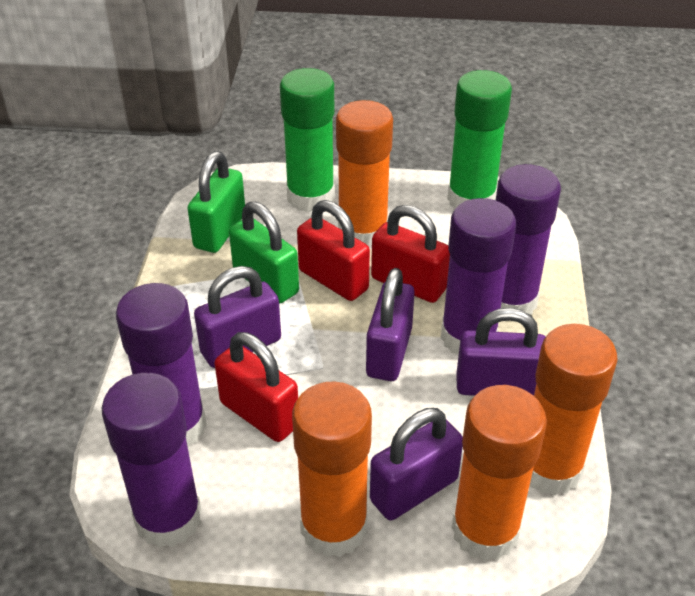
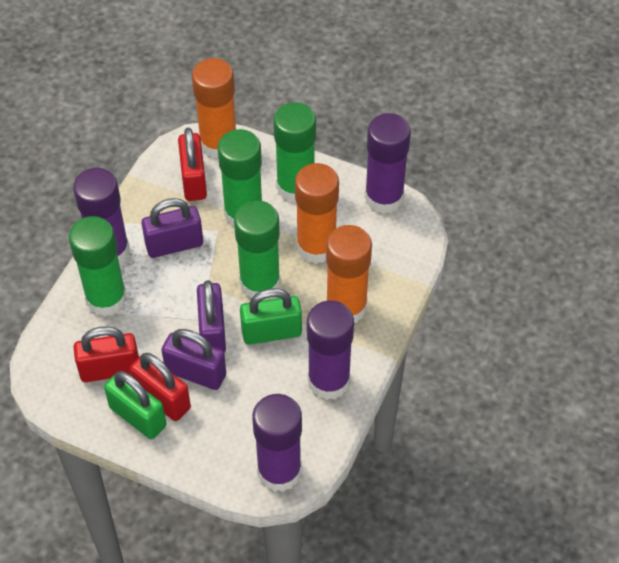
green glue stick: 2 -> 4
orange glue stick: 4 -> 3
purple padlock: 4 -> 3

